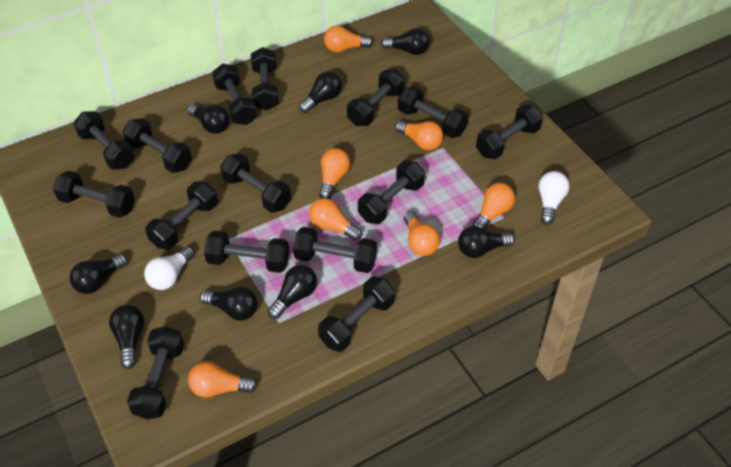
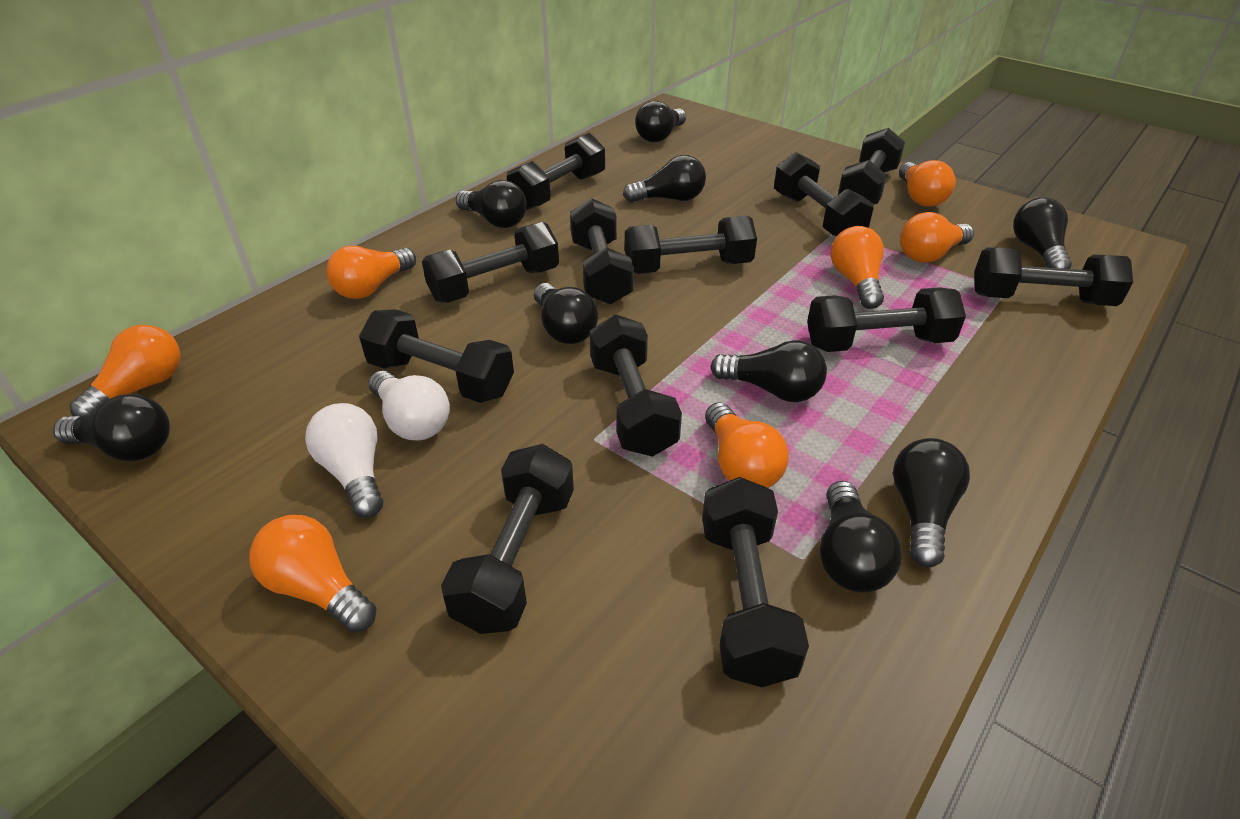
black dumbbell: 15 -> 12
black light bulb: 8 -> 9

